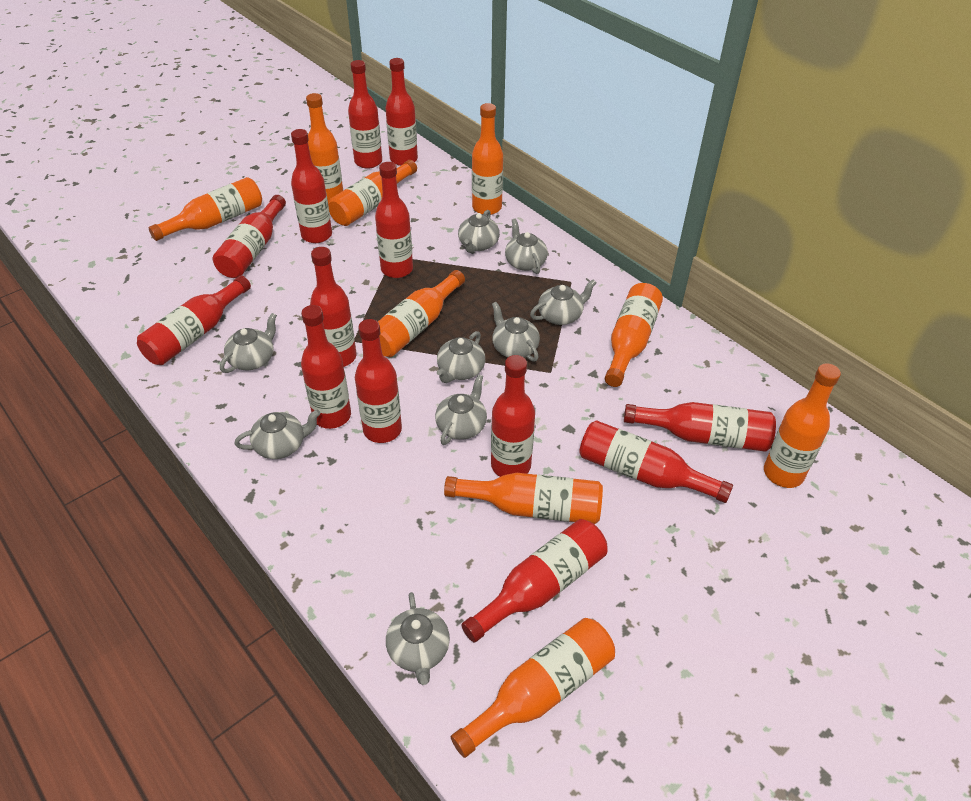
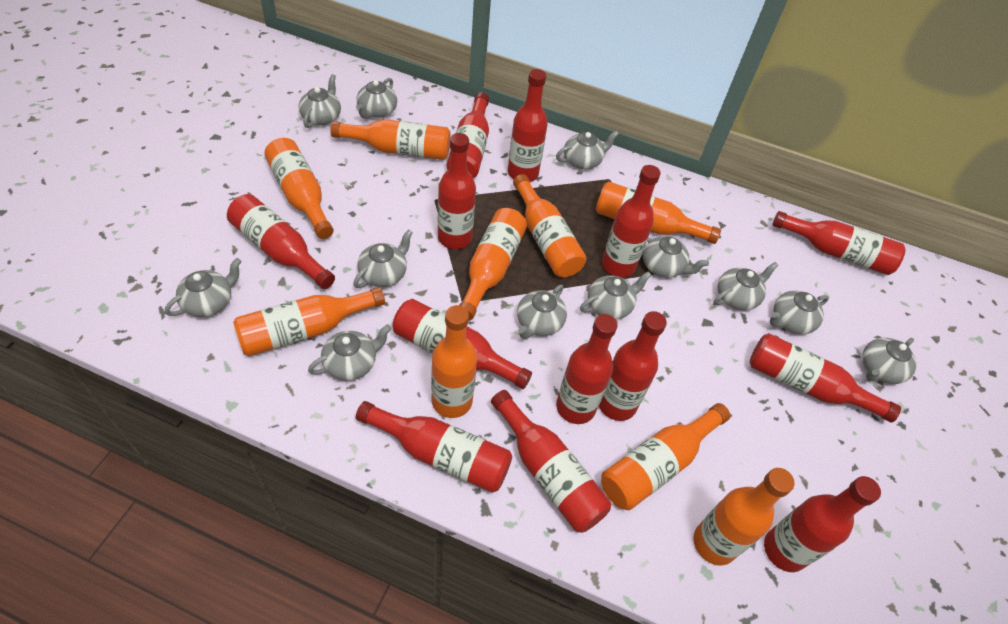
grey teapot: 9 -> 12

